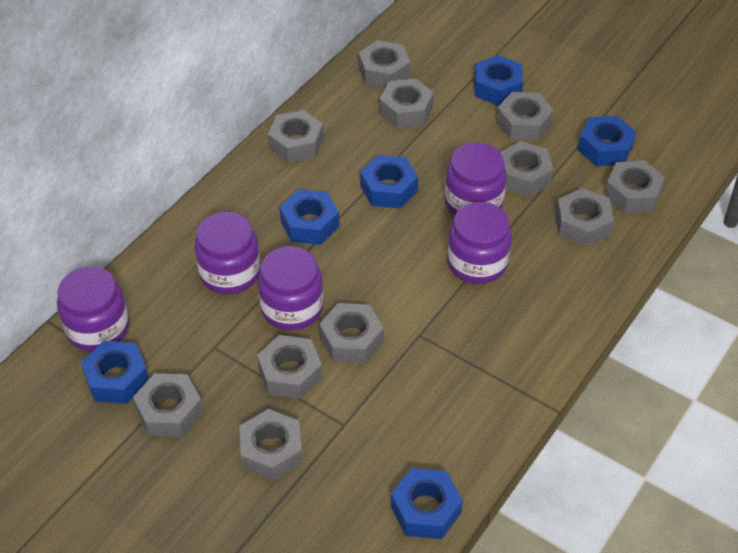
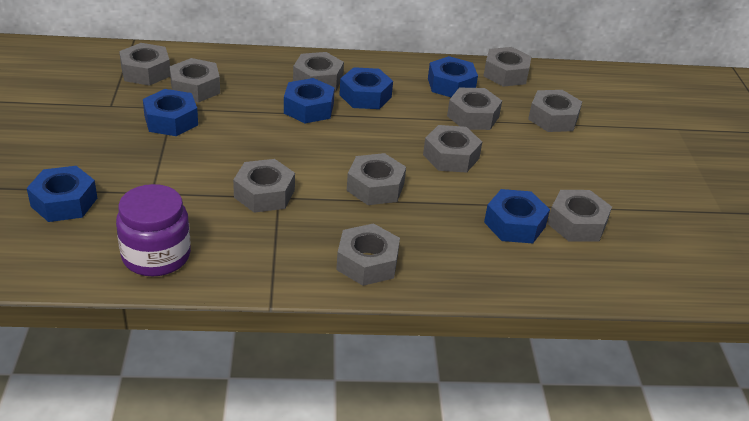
purple jar: 5 -> 1

